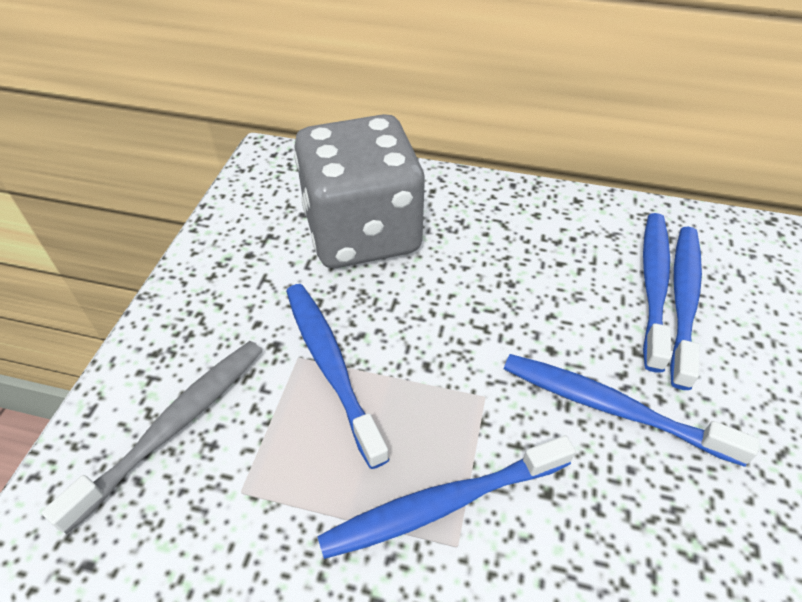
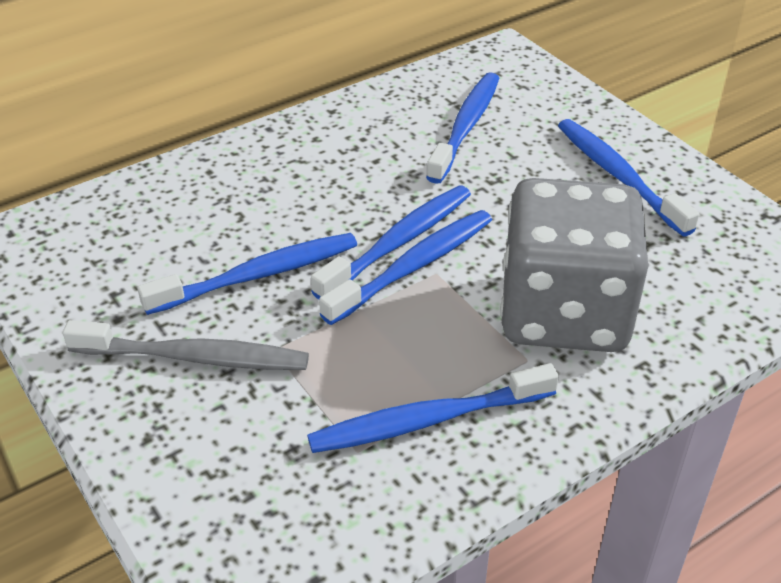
blue toothbrush: 5 -> 6

